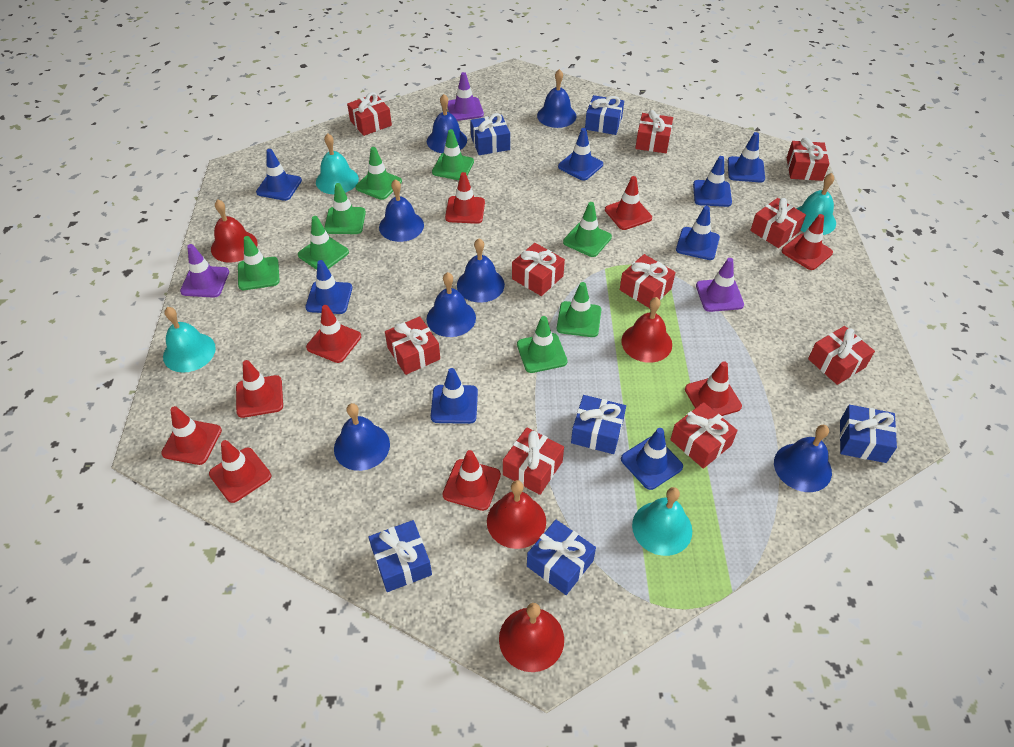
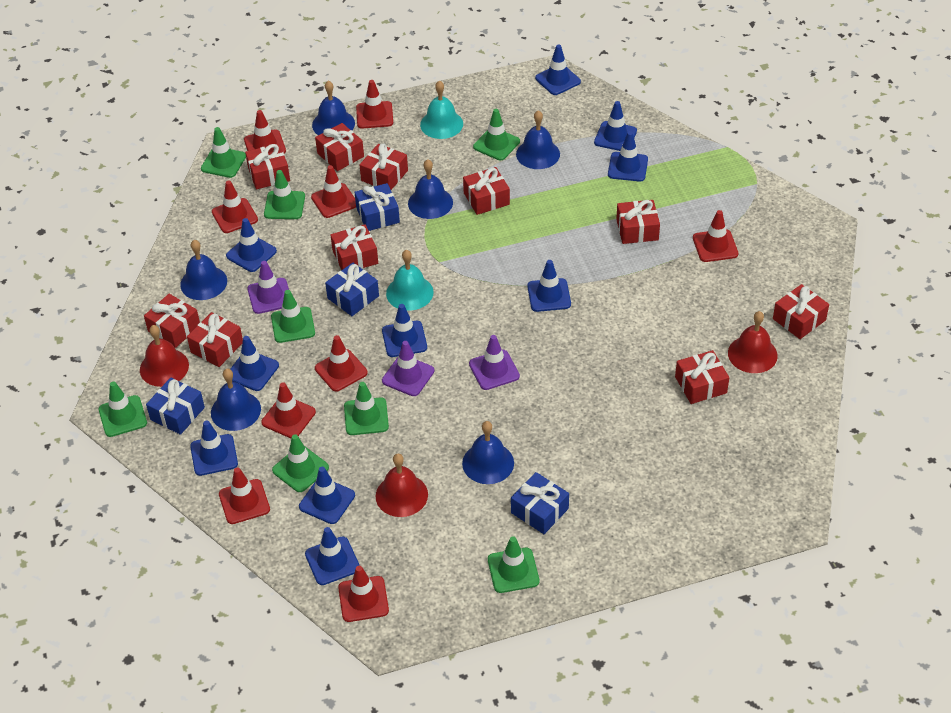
blue bell: 7 -> 6
blue gift: 6 -> 4
blue traffic cone: 8 -> 10
red bell: 4 -> 3
turquoise bell: 4 -> 2

